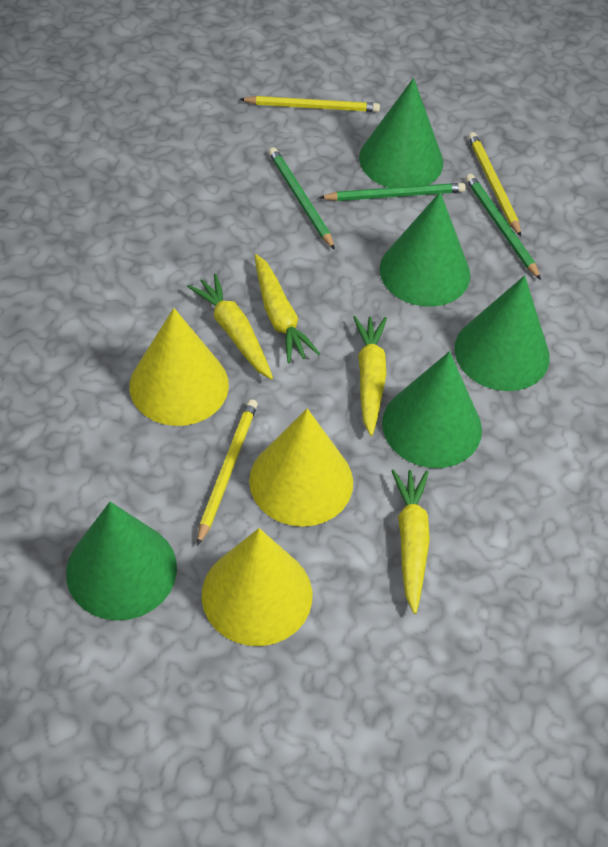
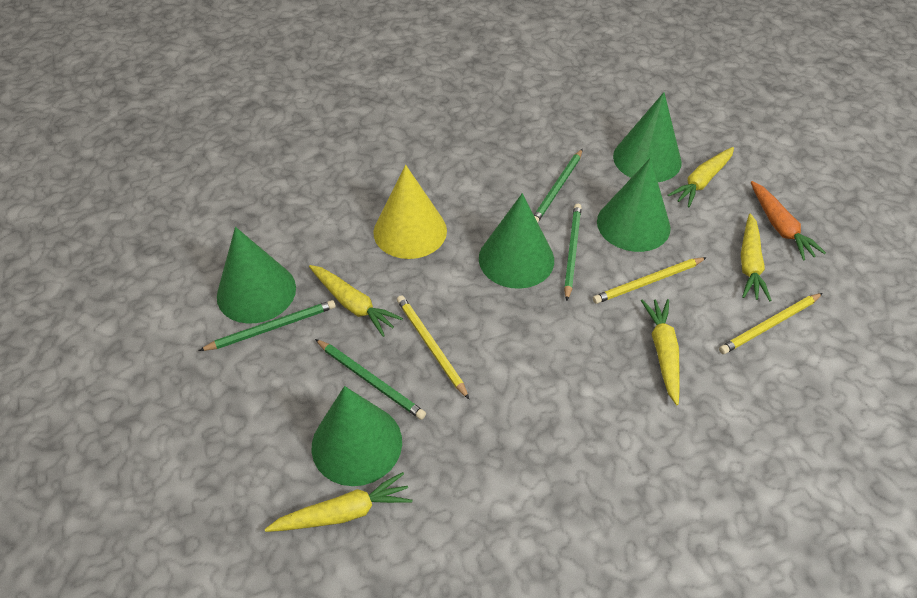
green pencil: 3 -> 4
orange carrot: 0 -> 1
yellow carrot: 4 -> 5
yellow cone: 3 -> 1

